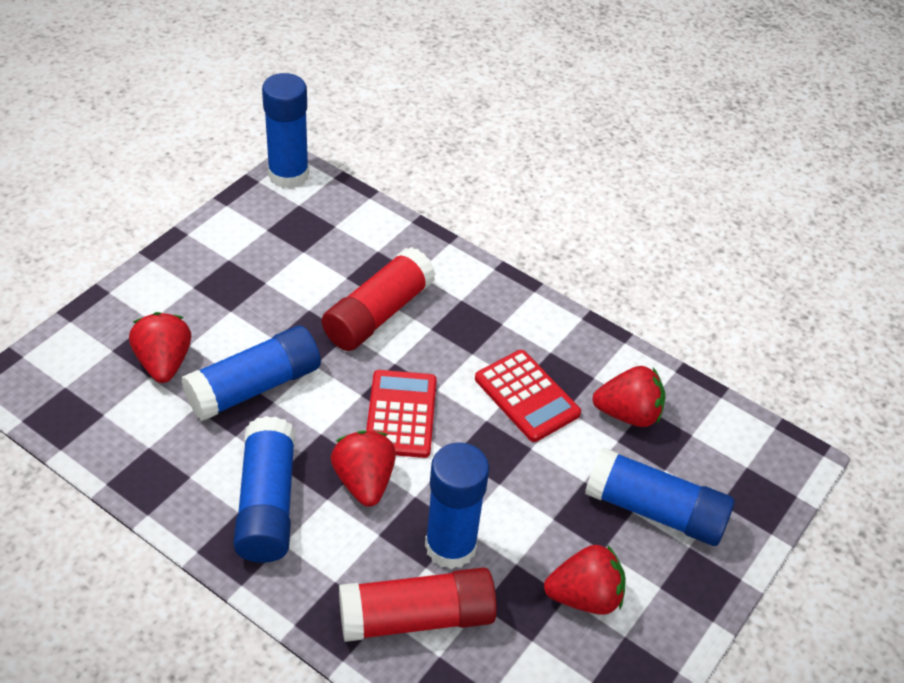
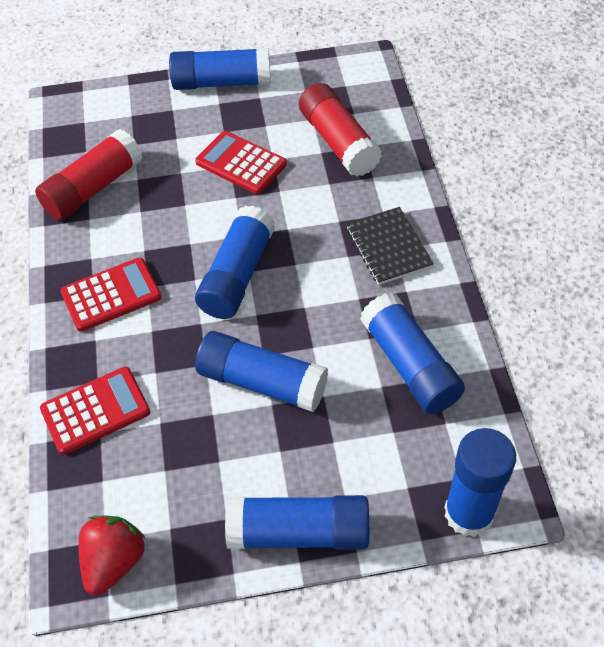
black notebook: 0 -> 1
blue glue stick: 5 -> 6
red calculator: 2 -> 3
red strawberry: 4 -> 1

